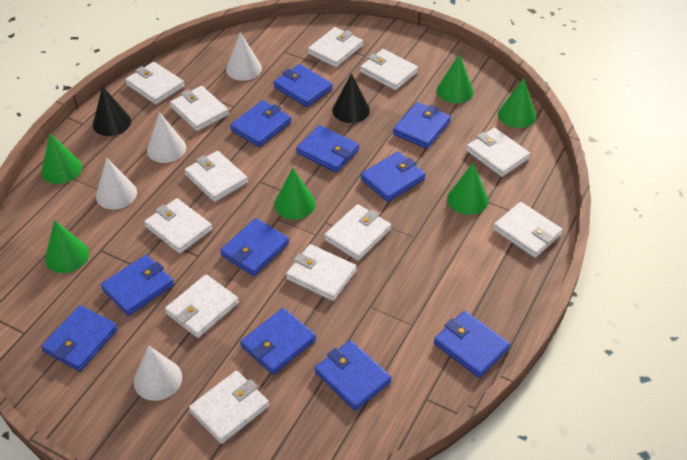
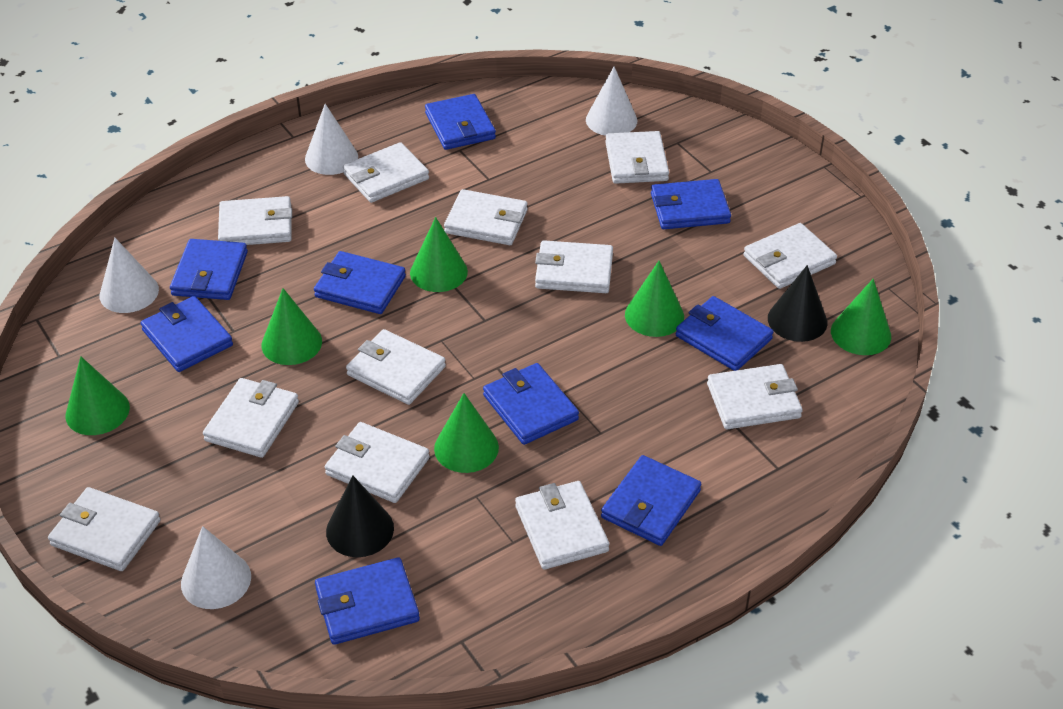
blue wallet: 11 -> 9

